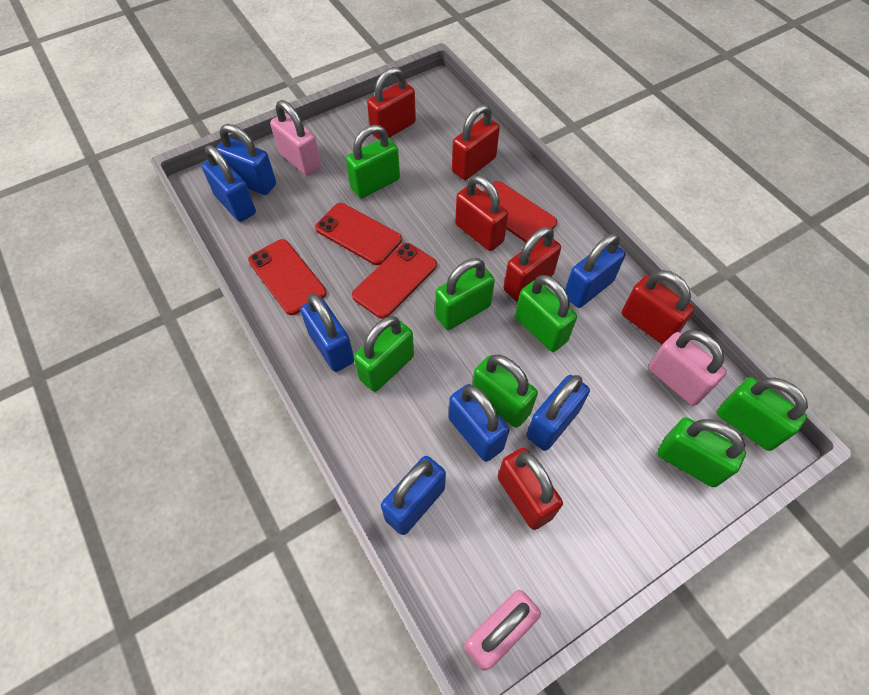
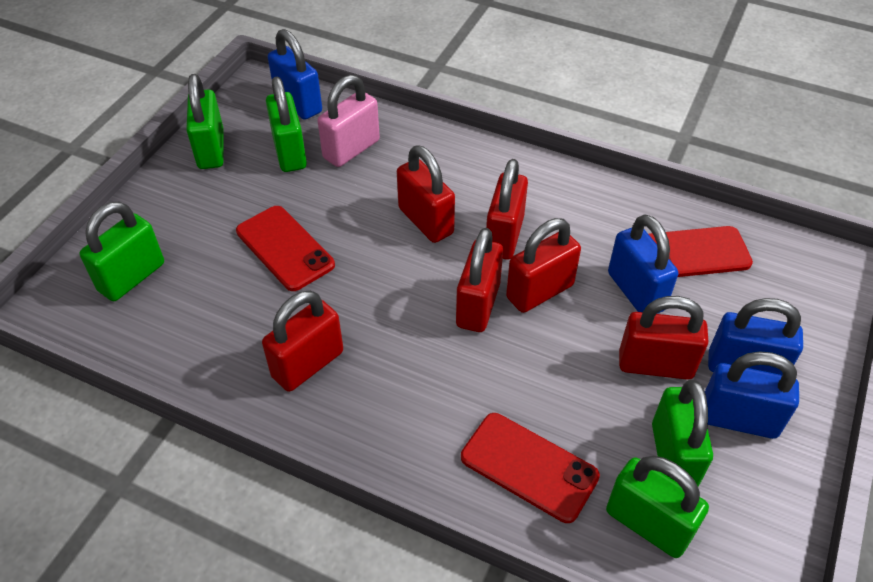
blue padlock: 7 -> 4
green padlock: 7 -> 5
pink padlock: 3 -> 1
red phone: 4 -> 3

